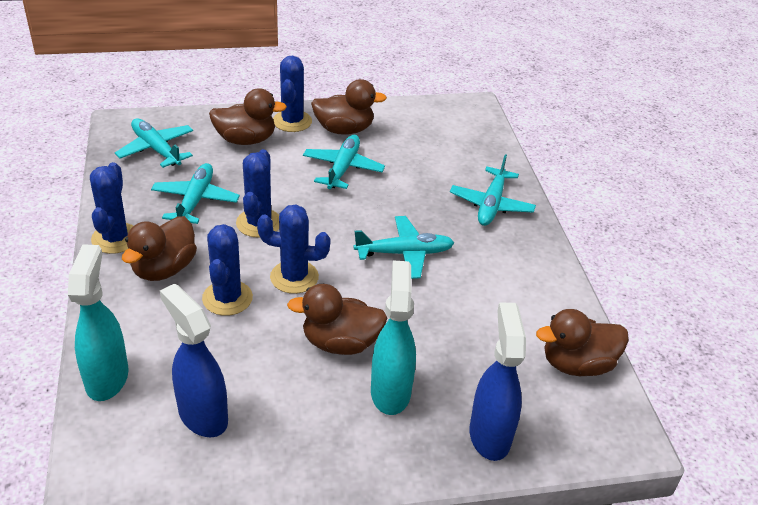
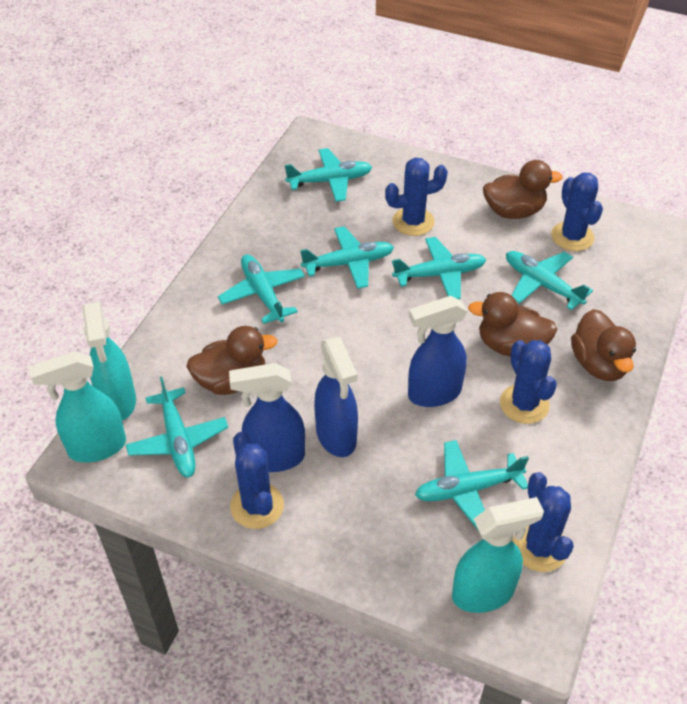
blue spray bottle: 2 -> 3
brown duck: 5 -> 4
turquoise plane: 5 -> 7
turquoise spray bottle: 2 -> 3

